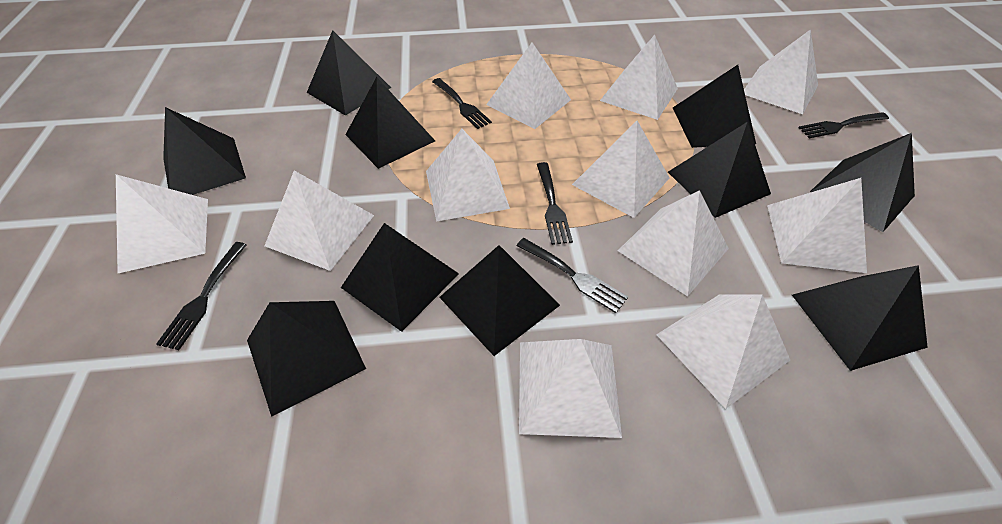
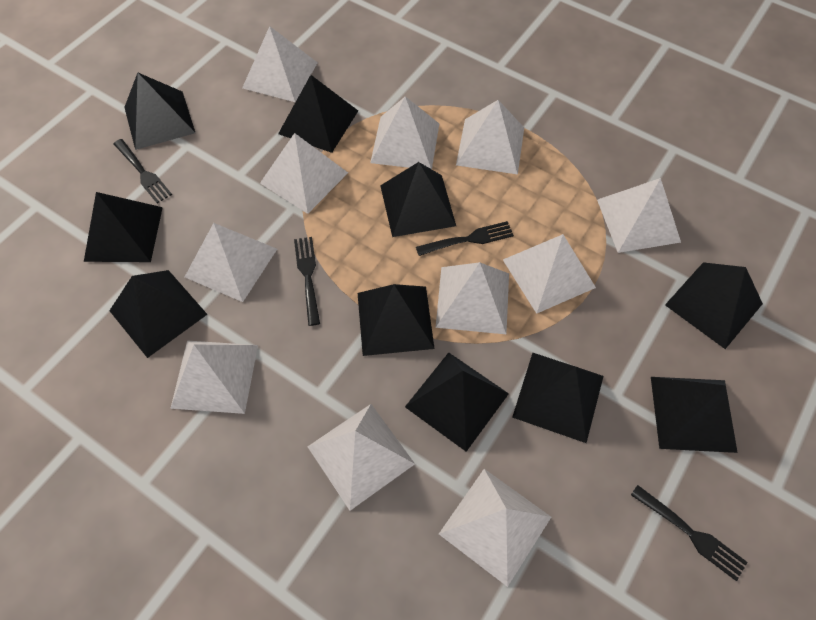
black fork: 5 -> 4

